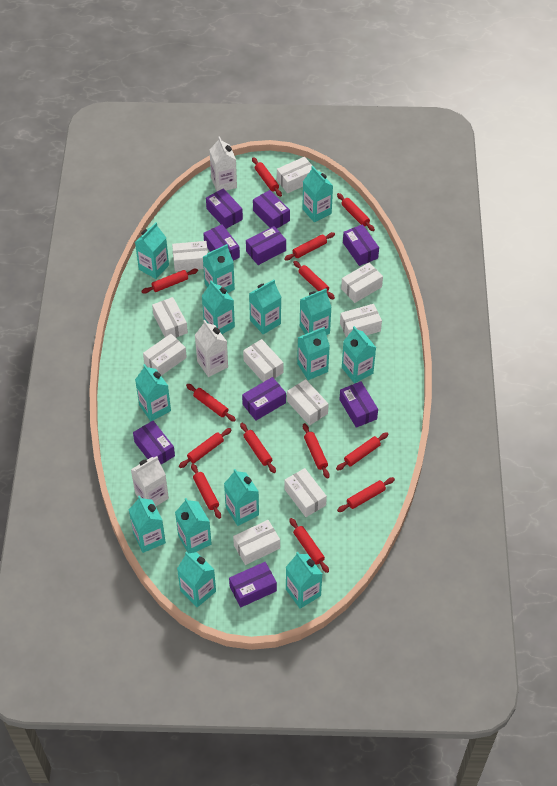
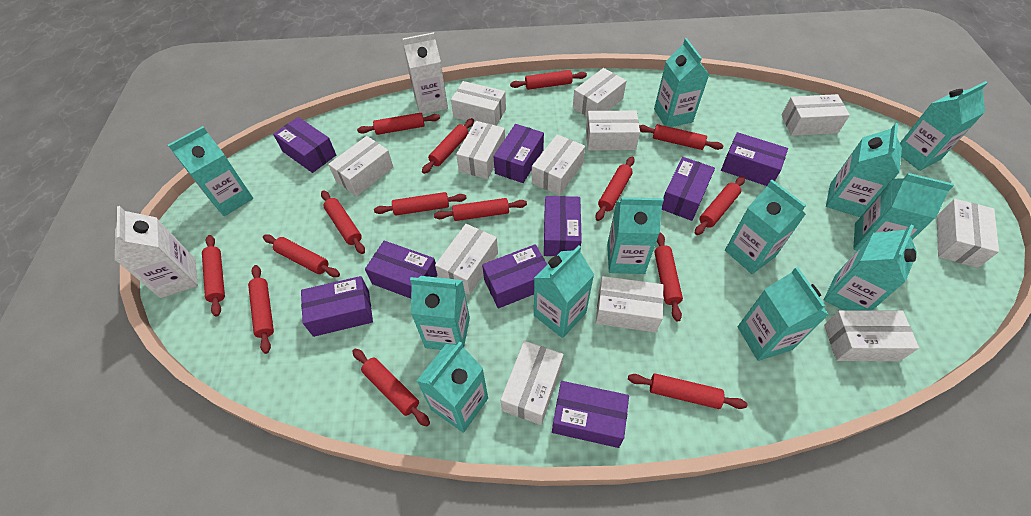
red rolling pin: 13 -> 15
turquoise carton: 14 -> 12
white box: 10 -> 12
white carton: 3 -> 2

